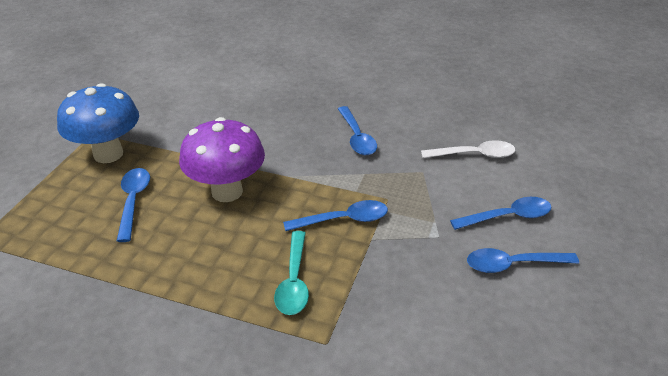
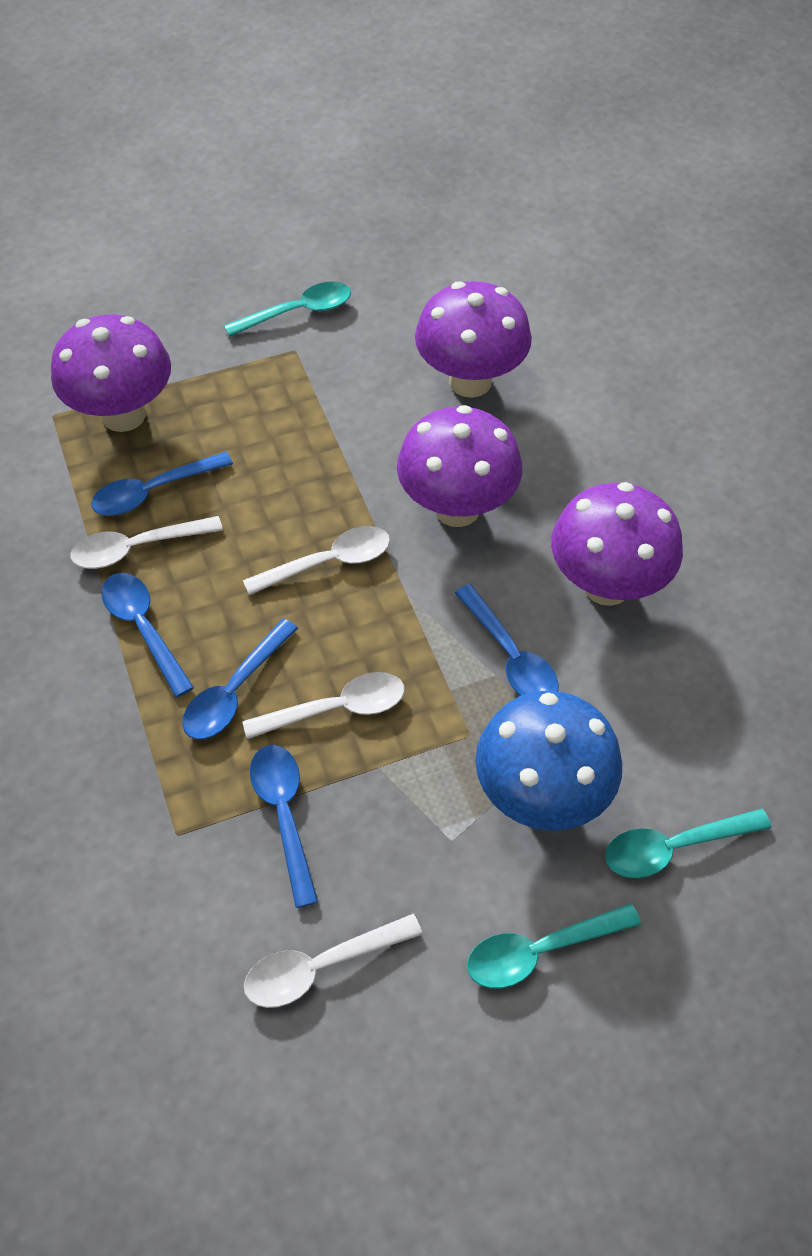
purple mushroom: 1 -> 4
turquoise spoon: 1 -> 3
white spoon: 1 -> 4

